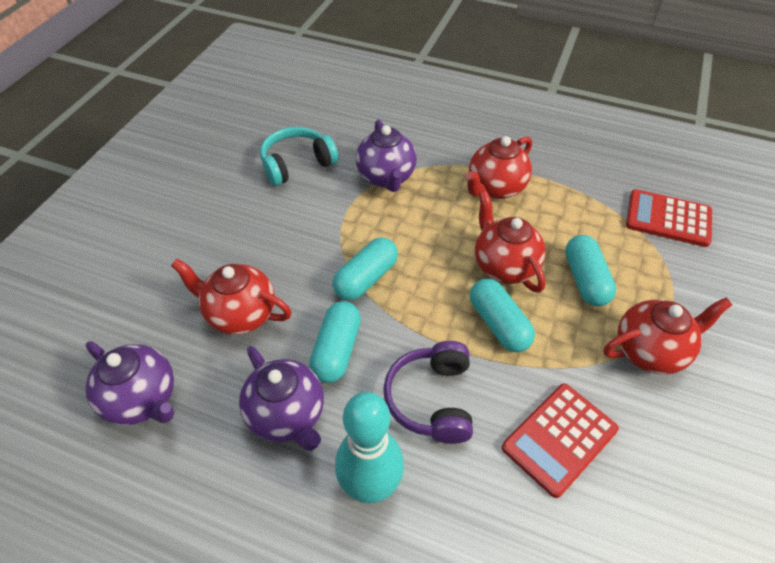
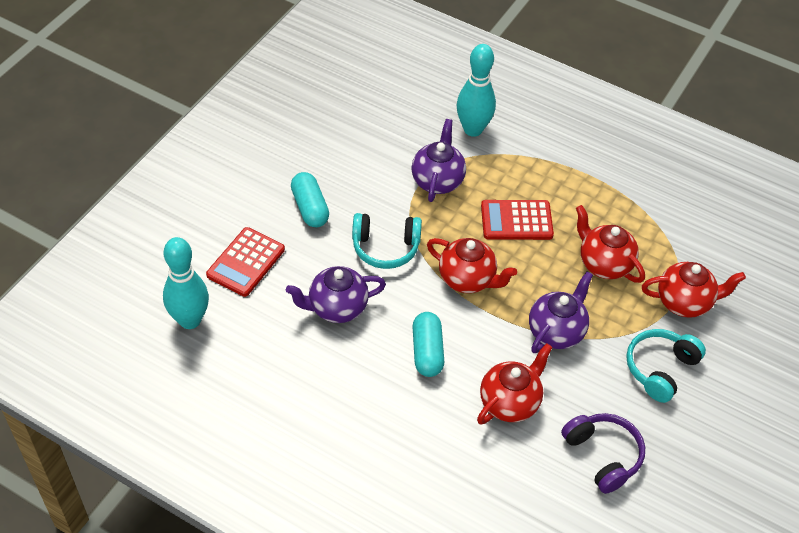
turquoise bowling pin: 1 -> 2
turquoise capsule: 4 -> 2
turquoise headphones: 1 -> 2

